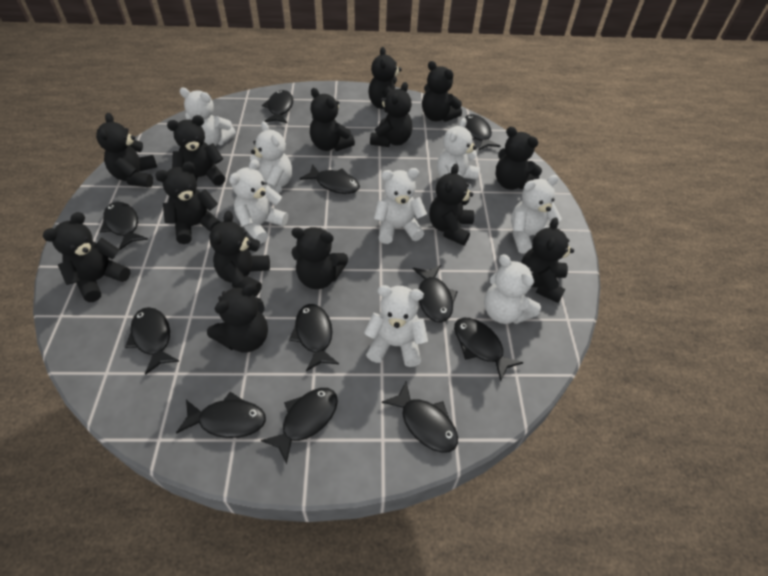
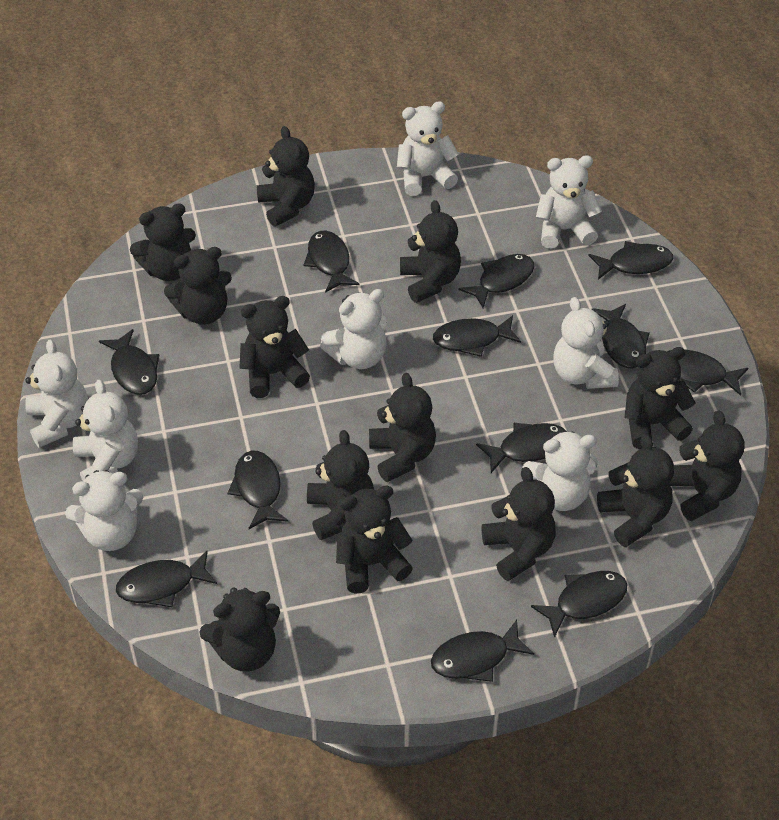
black fish: 11 -> 12
black teddy bear: 14 -> 13

